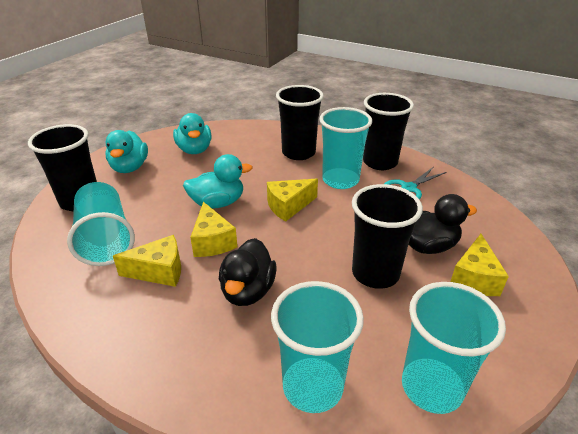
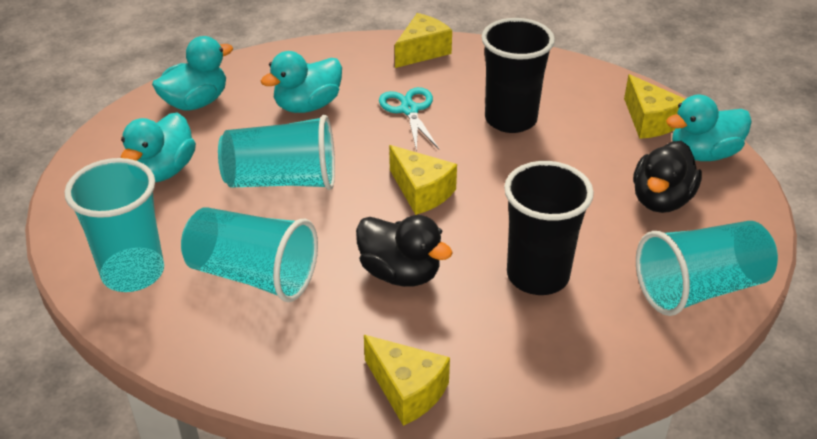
black cup: 4 -> 2
turquoise duck: 3 -> 4

